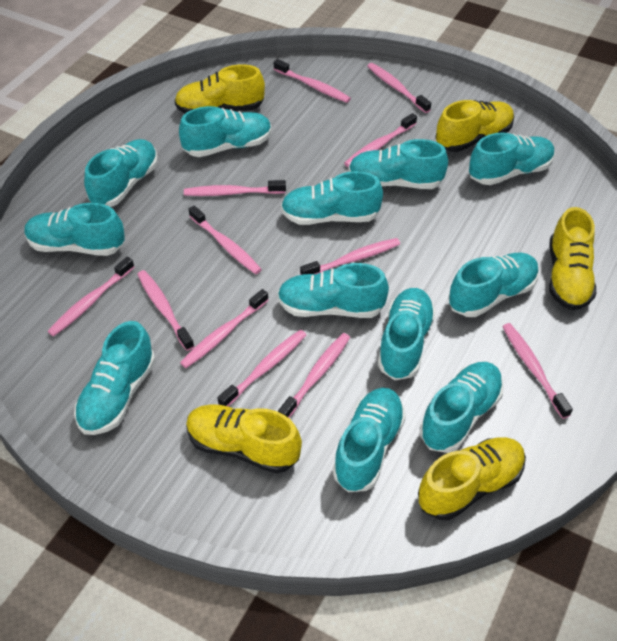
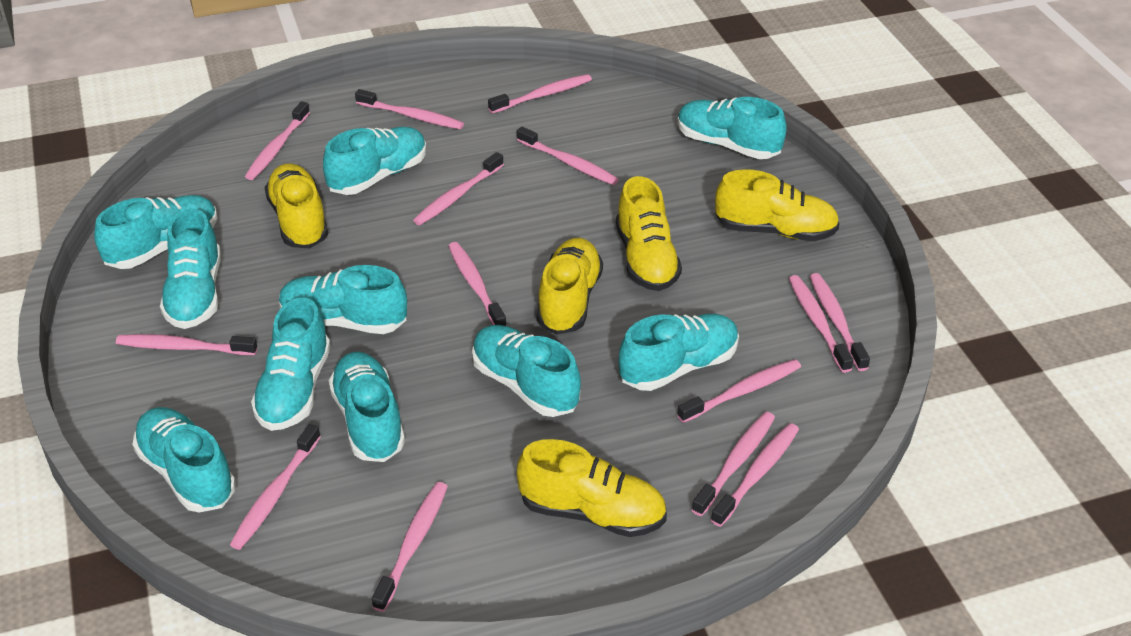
pink toothbrush: 12 -> 14
turquoise shoe: 12 -> 10

